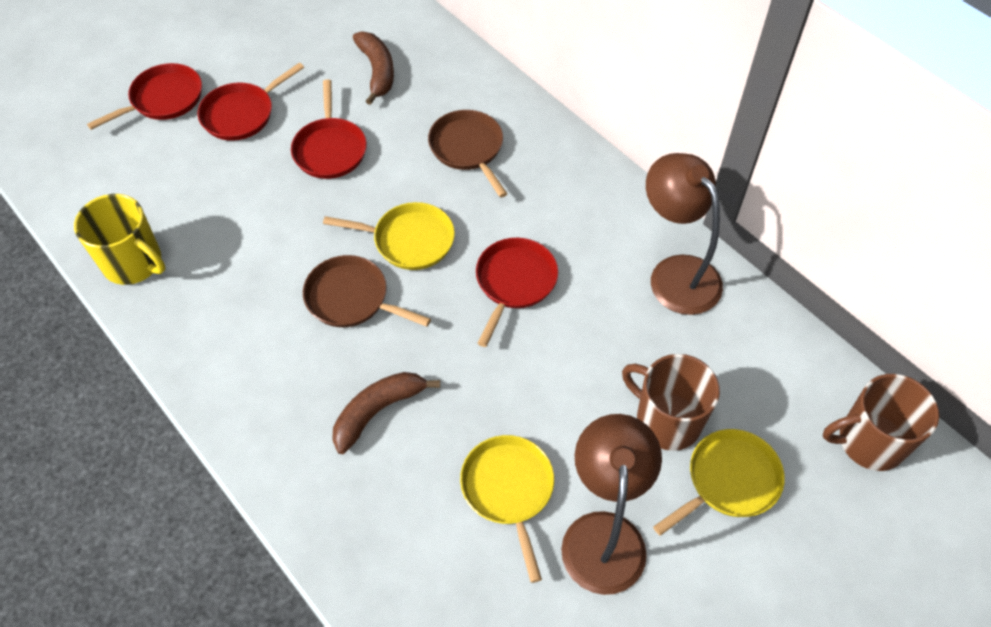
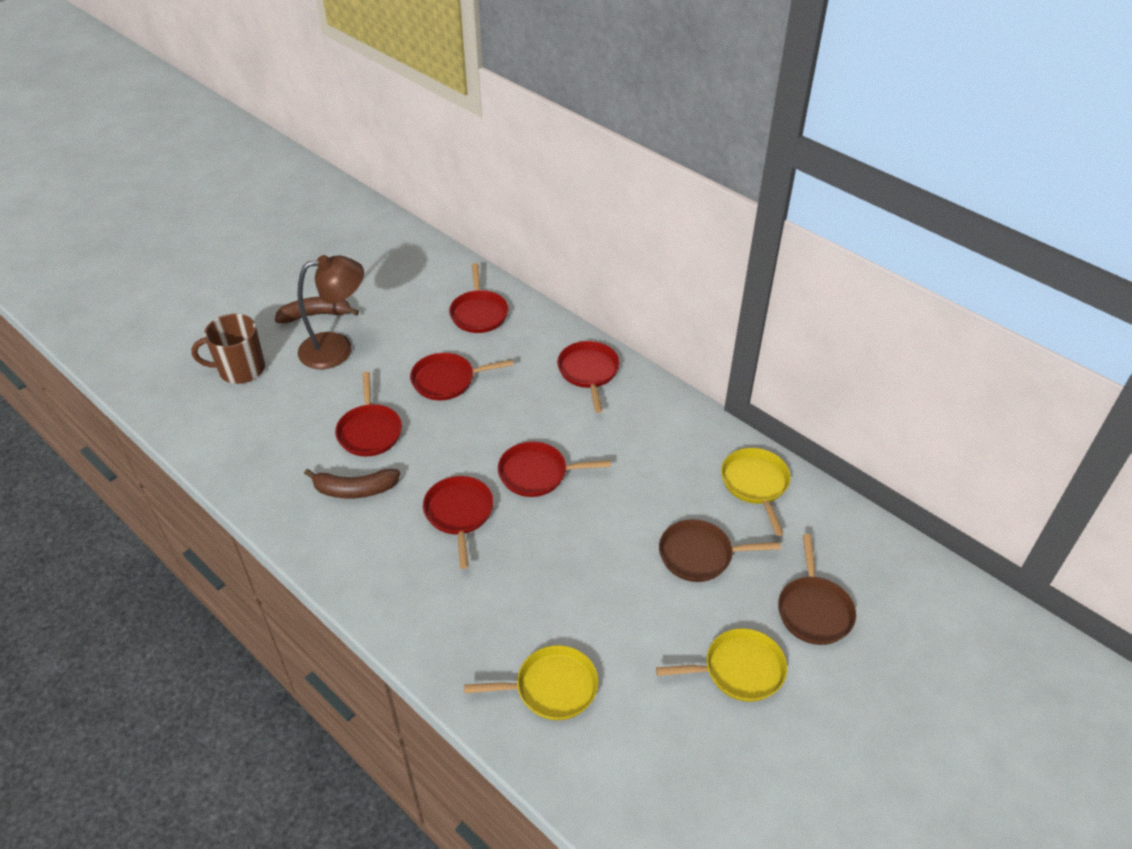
brown lamp: 2 -> 1
brown mug: 2 -> 1
red pan: 4 -> 6
yellow mug: 1 -> 0

